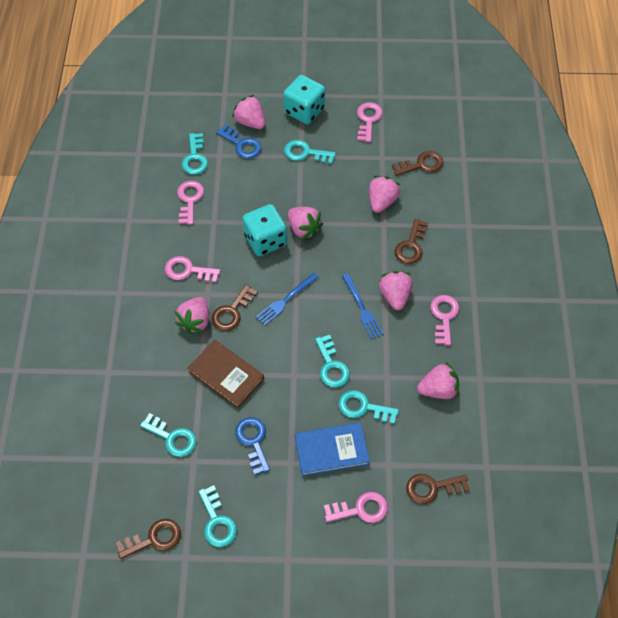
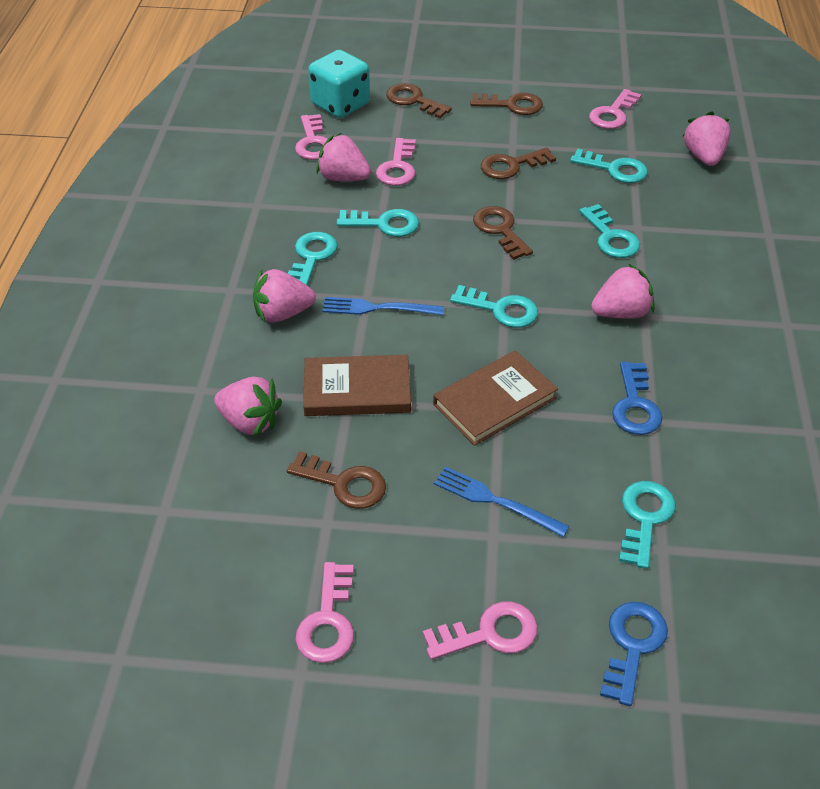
blue book: 1 -> 0
brown book: 1 -> 2
pink strawberry: 6 -> 5
turquoise dice: 2 -> 1

